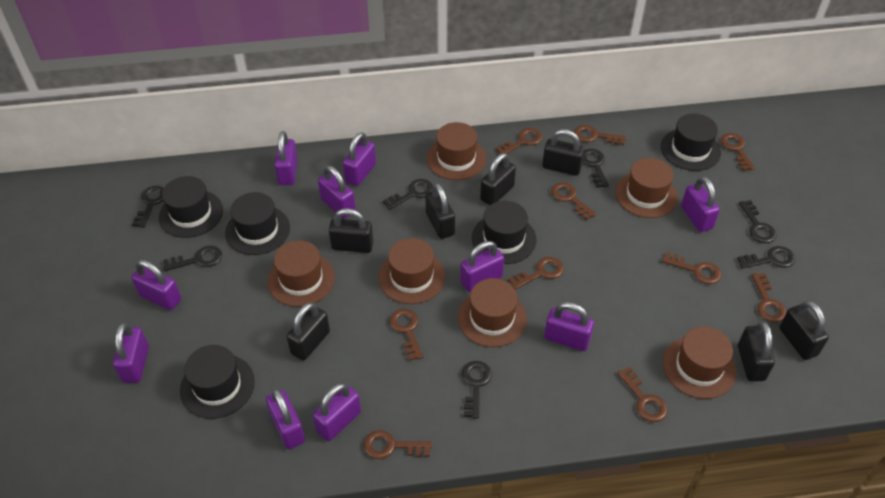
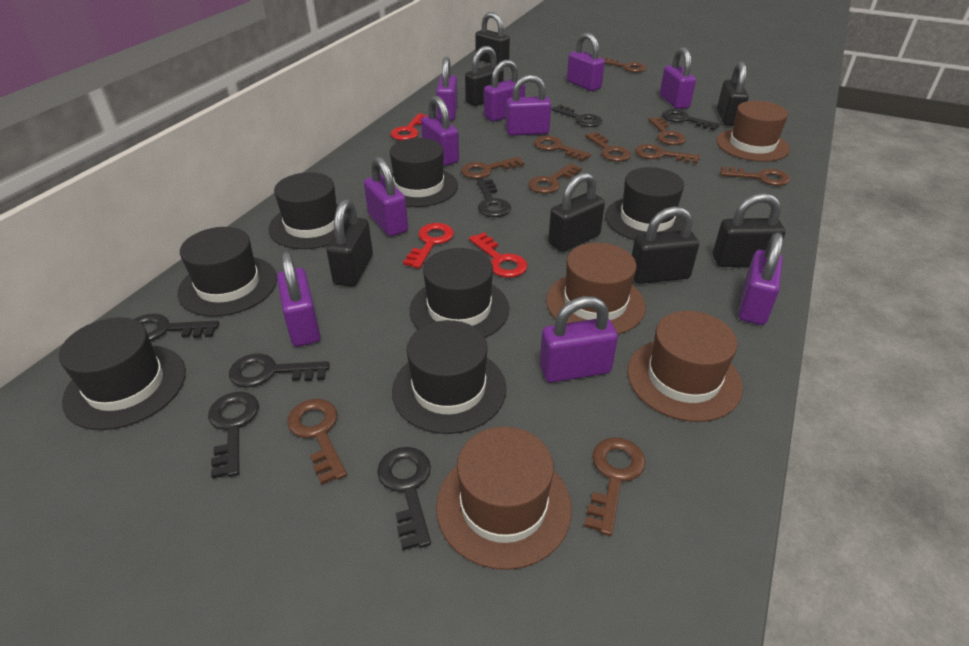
black hat: 5 -> 7
brown hat: 6 -> 4
red key: 0 -> 3

